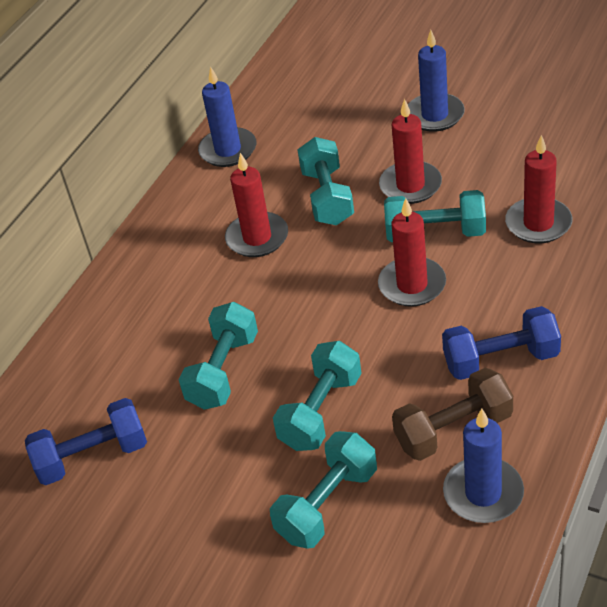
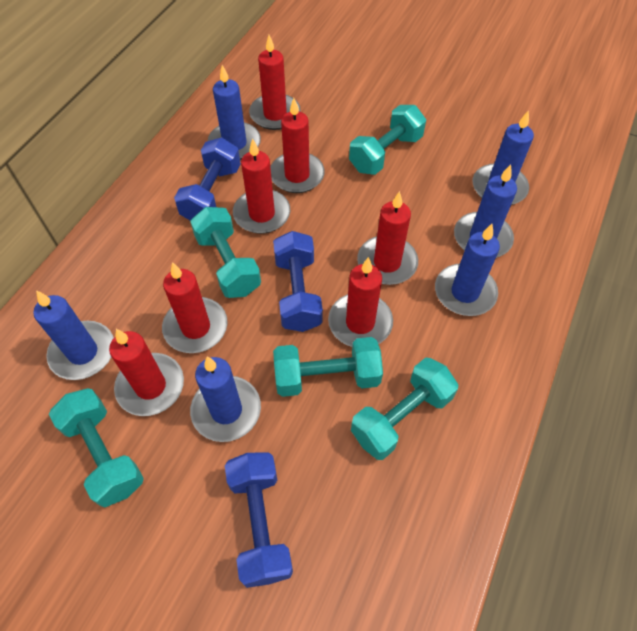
blue candle: 3 -> 6
blue dumbbell: 2 -> 3
brown dumbbell: 1 -> 0
red candle: 4 -> 7

